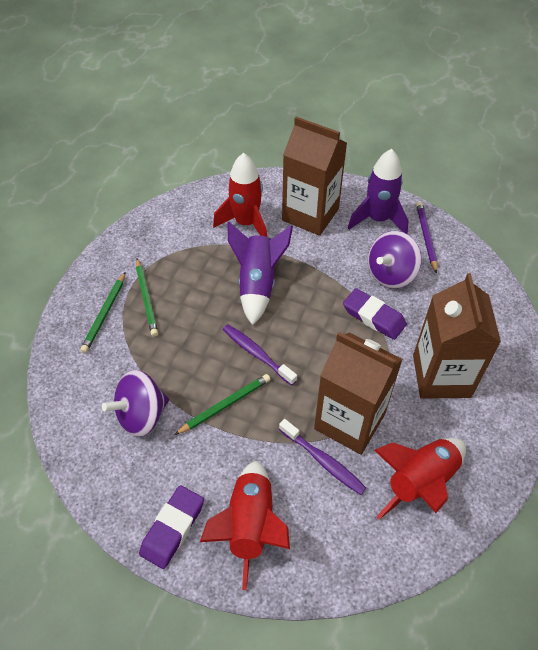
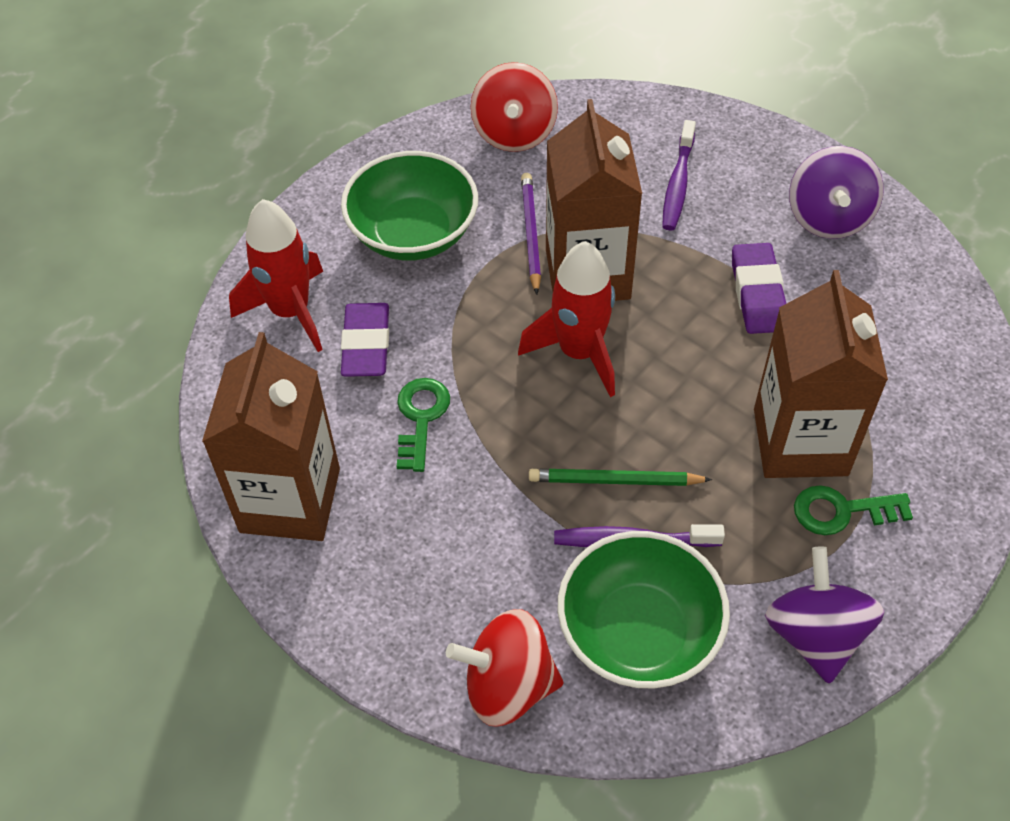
green bowl: 0 -> 2
green key: 0 -> 2
green pencil: 3 -> 1
purple rocket: 2 -> 0
red rocket: 3 -> 2
red spinning top: 0 -> 2

